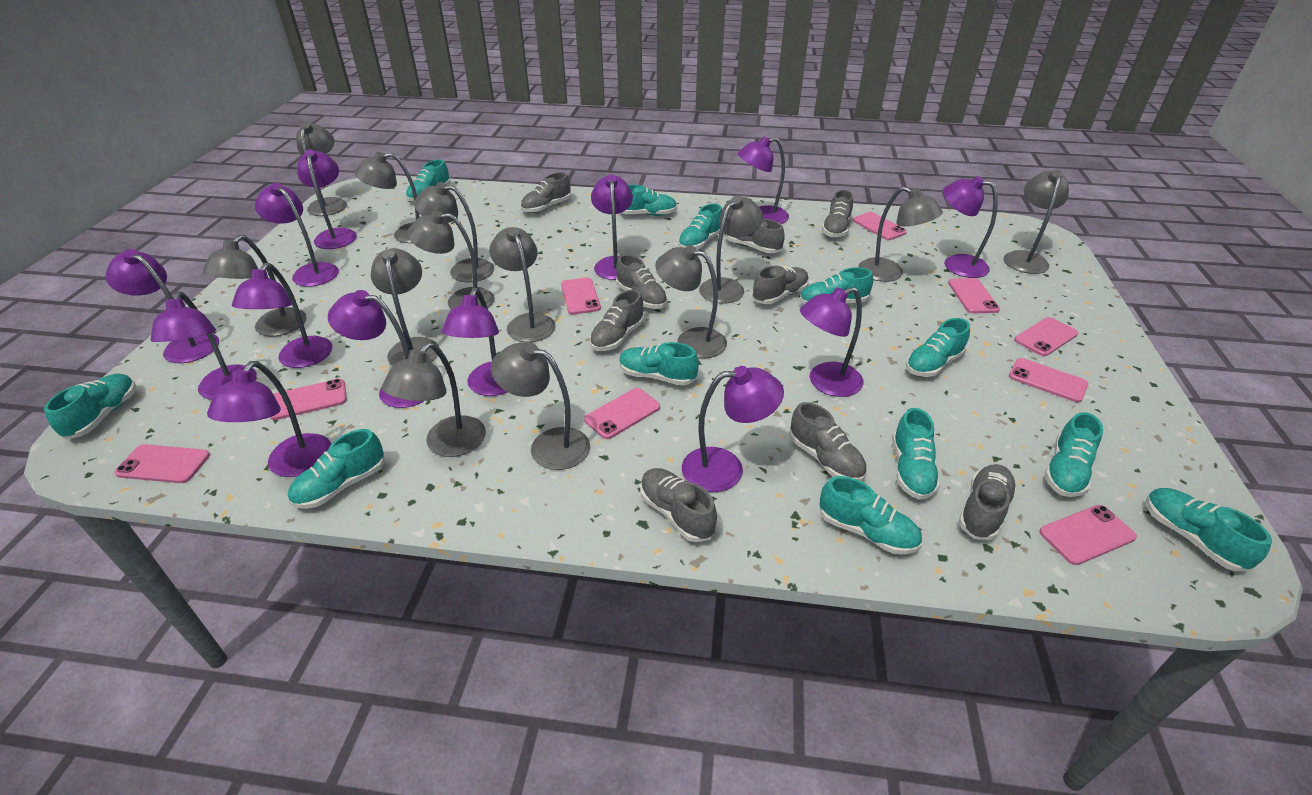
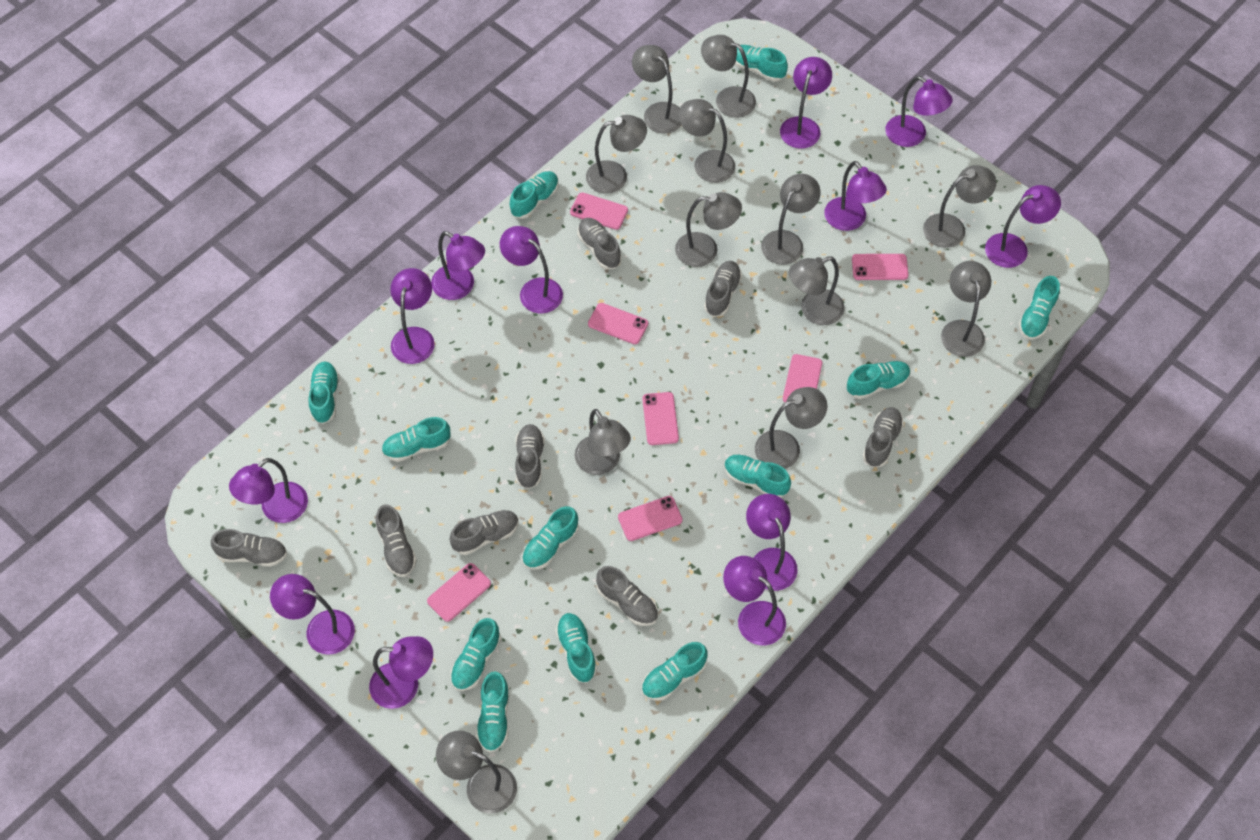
grey lamp: 13 -> 12
grey shoe: 9 -> 8
pink phone: 9 -> 7
purple lamp: 13 -> 12

